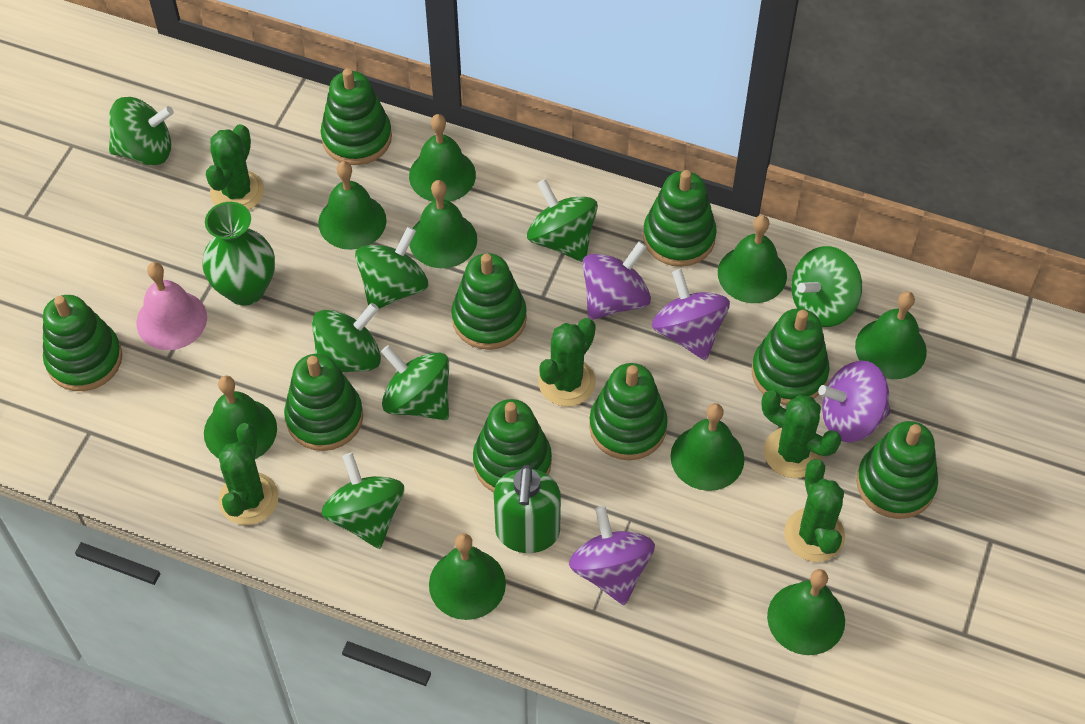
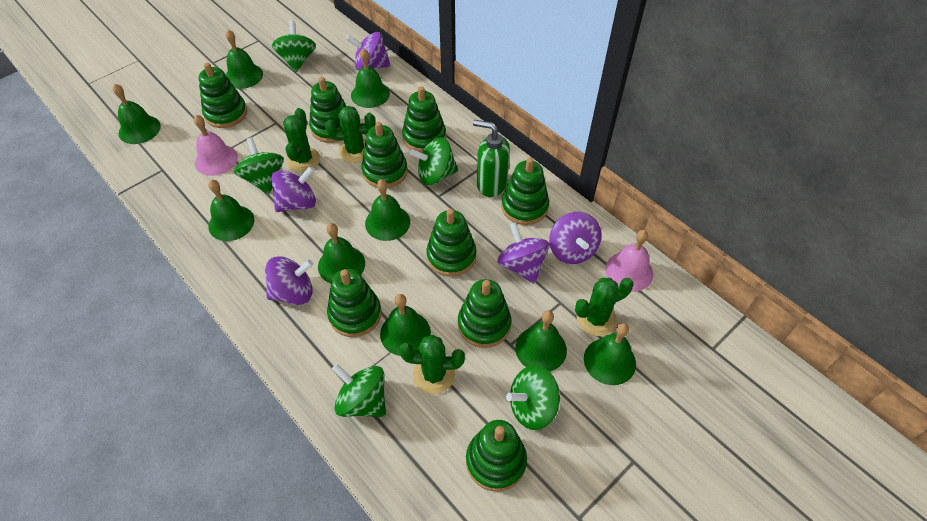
green cactus: 5 -> 4
green spinning top: 7 -> 5
green vase: 1 -> 0
pink bell: 1 -> 2
purple spinning top: 4 -> 5

